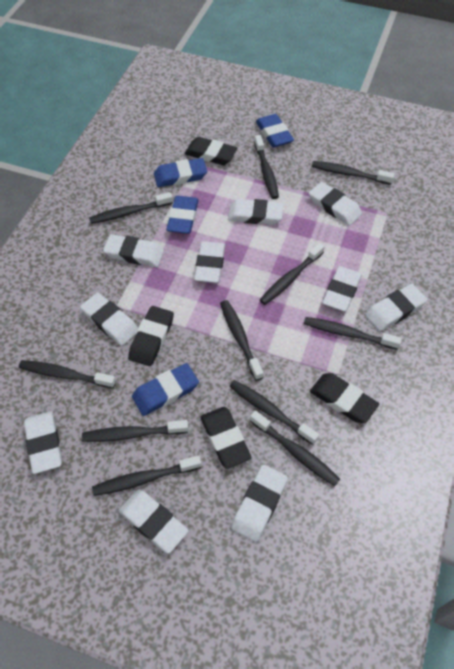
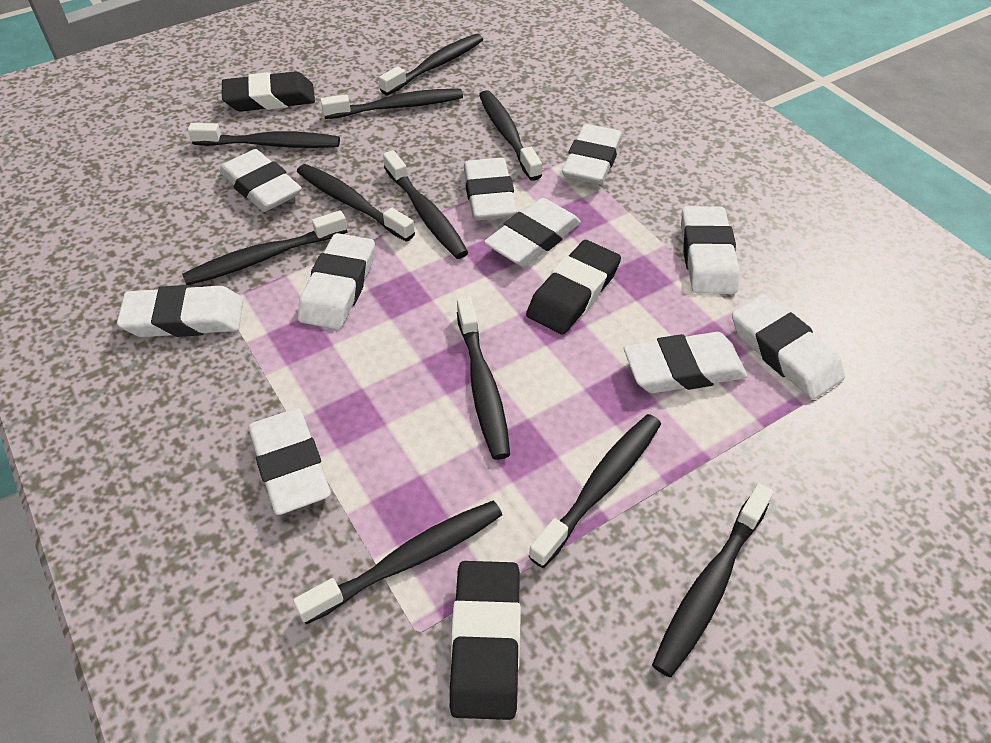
black eraser: 4 -> 3
blue eraser: 4 -> 0

